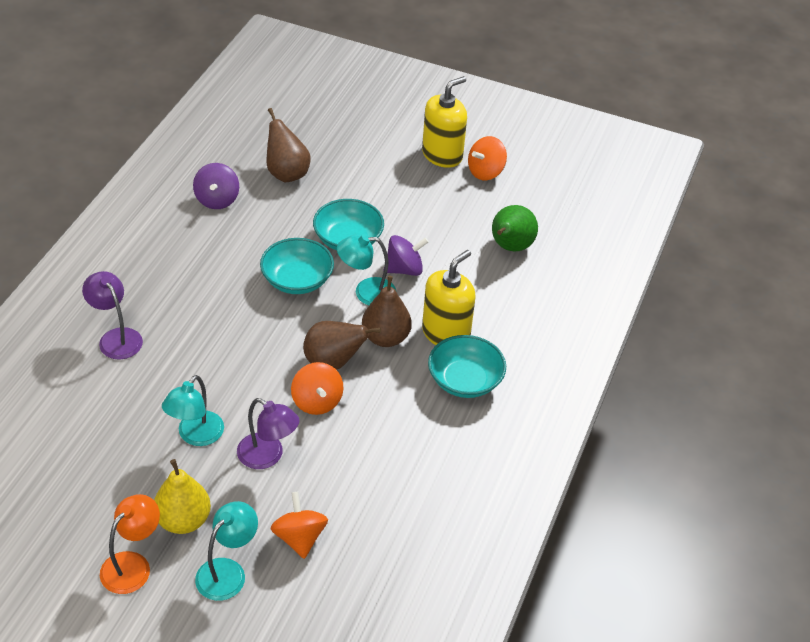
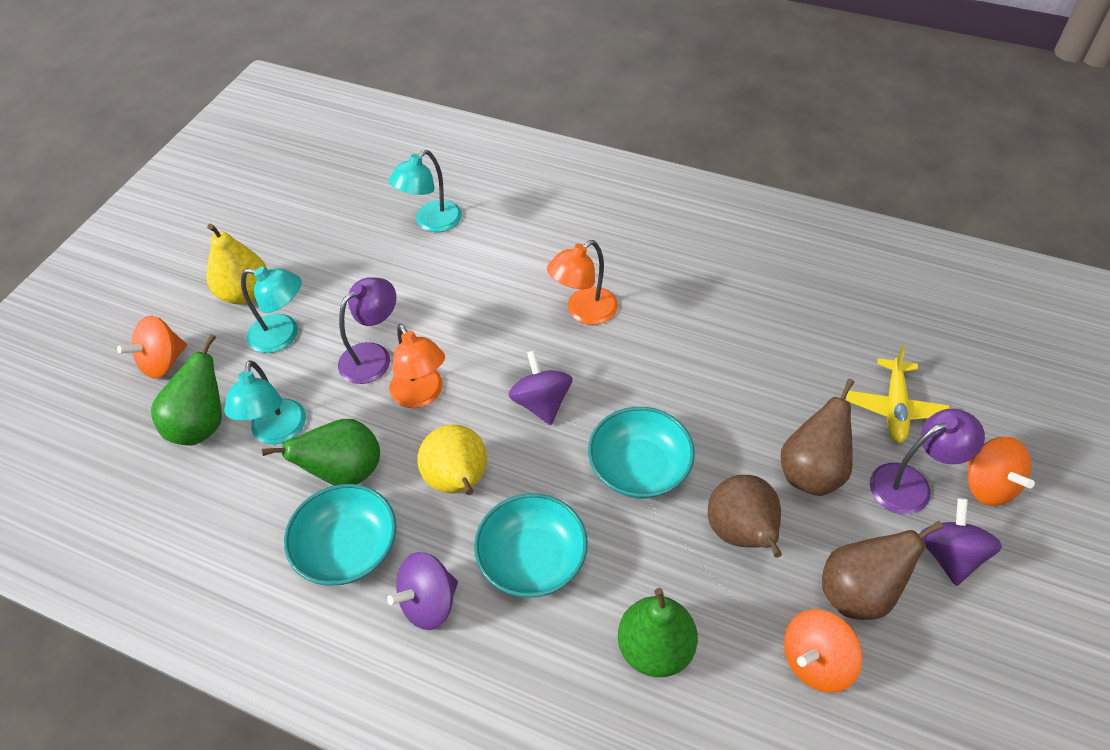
green pear: 1 -> 3
orange lamp: 1 -> 2
purple spinning top: 2 -> 3
yellow pear: 1 -> 2
yellow plane: 0 -> 1
yellow soap dispenser: 2 -> 0

